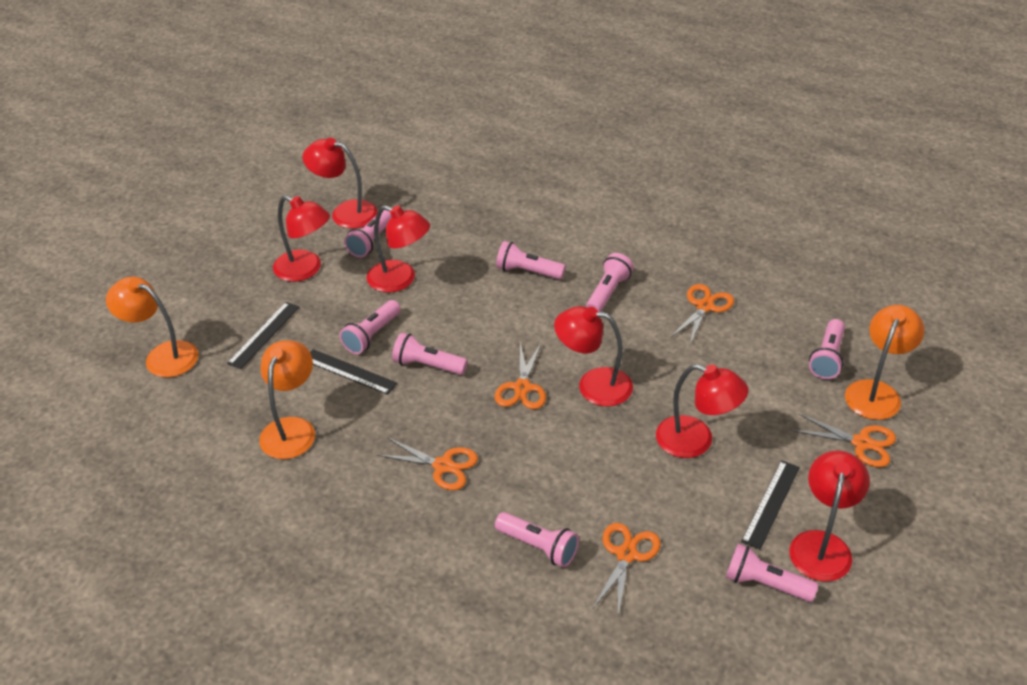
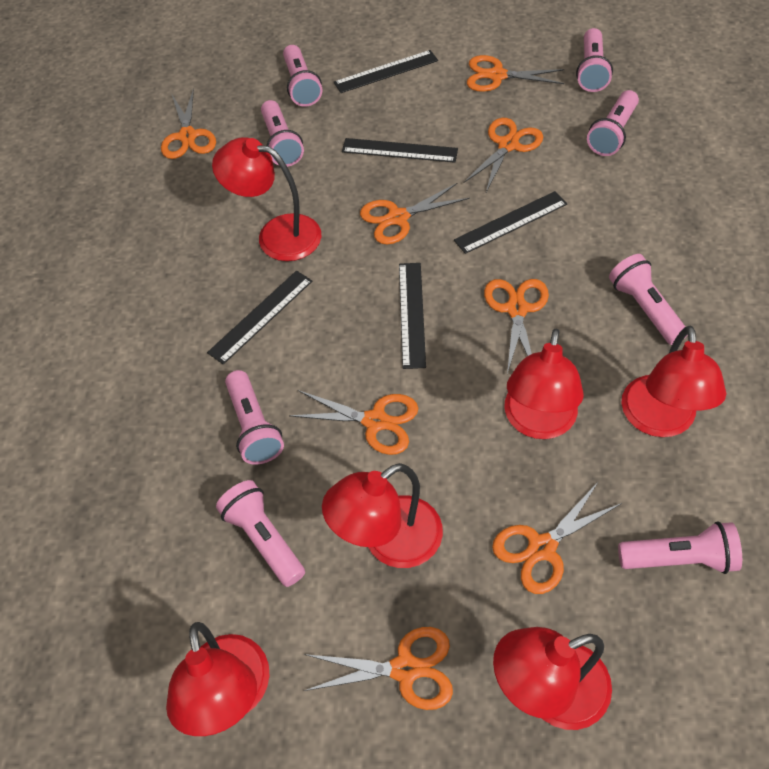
black ruler: 3 -> 5
orange lamp: 3 -> 0
orange scissors: 5 -> 8

